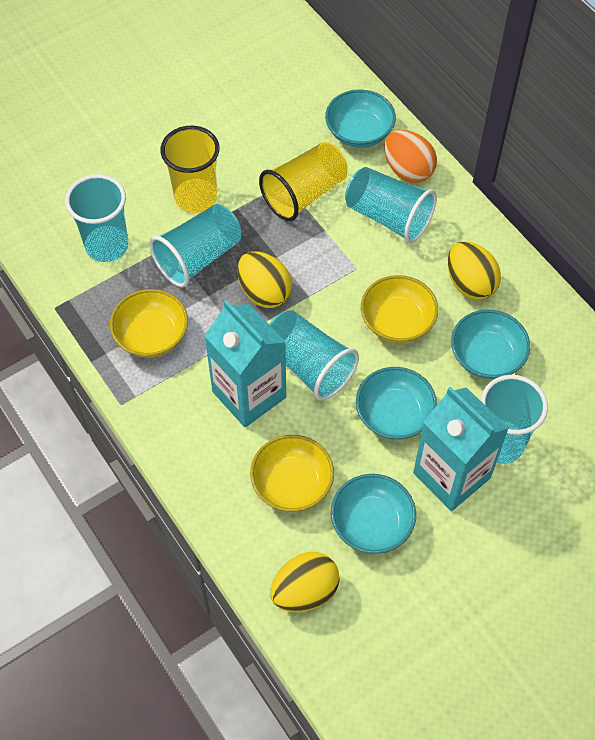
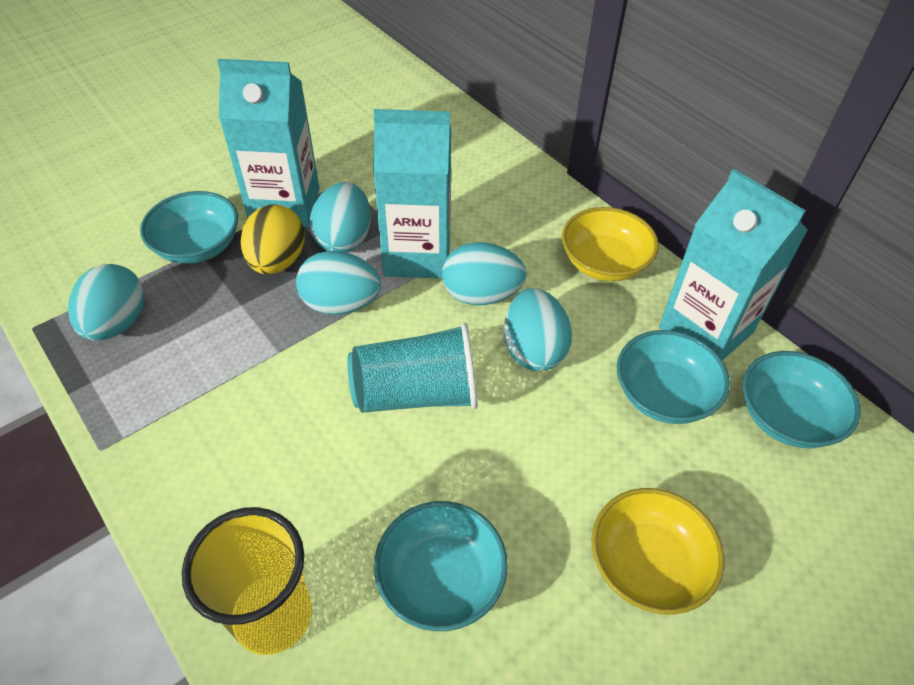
orange egg: 1 -> 0
turquoise carton: 2 -> 3
turquoise cup: 5 -> 1
turquoise egg: 0 -> 5
yellow bowl: 3 -> 2
yellow cup: 2 -> 1
yellow egg: 3 -> 1

